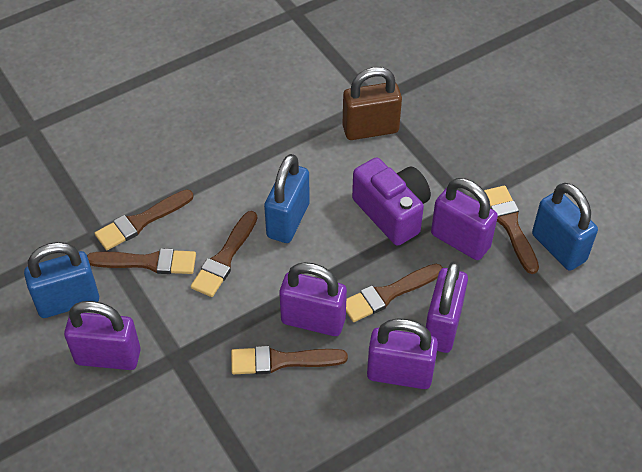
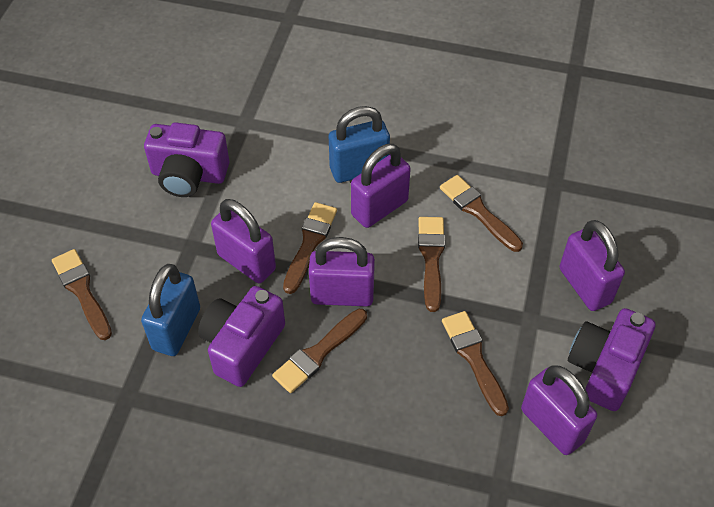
blue padlock: 3 -> 2
brown padlock: 1 -> 0
purple camera: 1 -> 3

